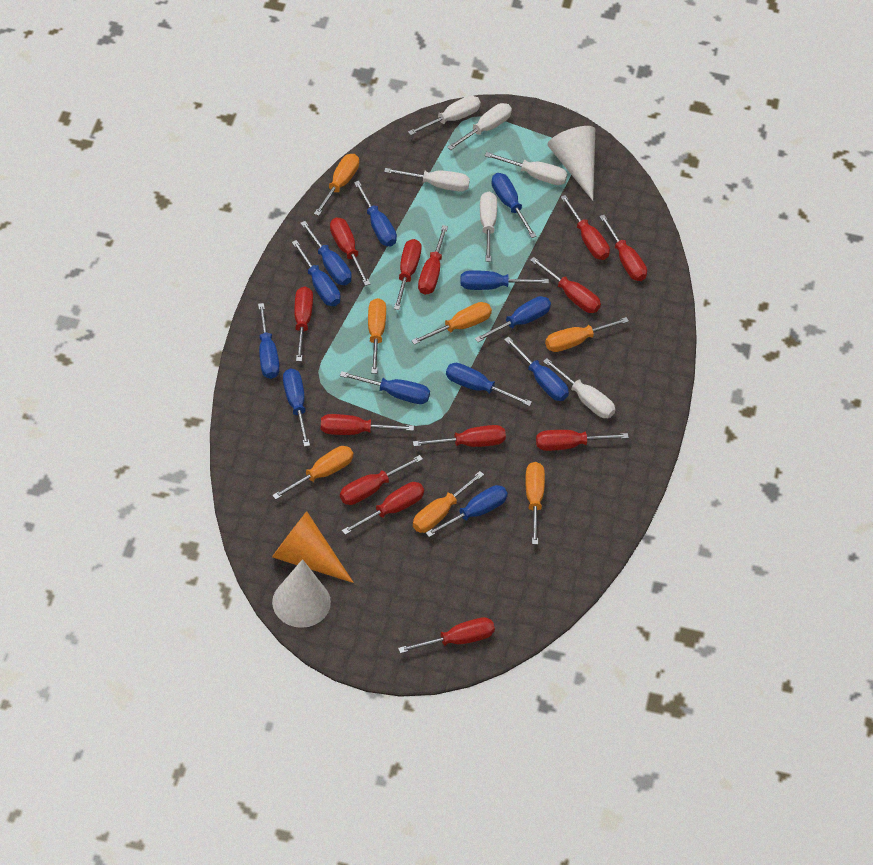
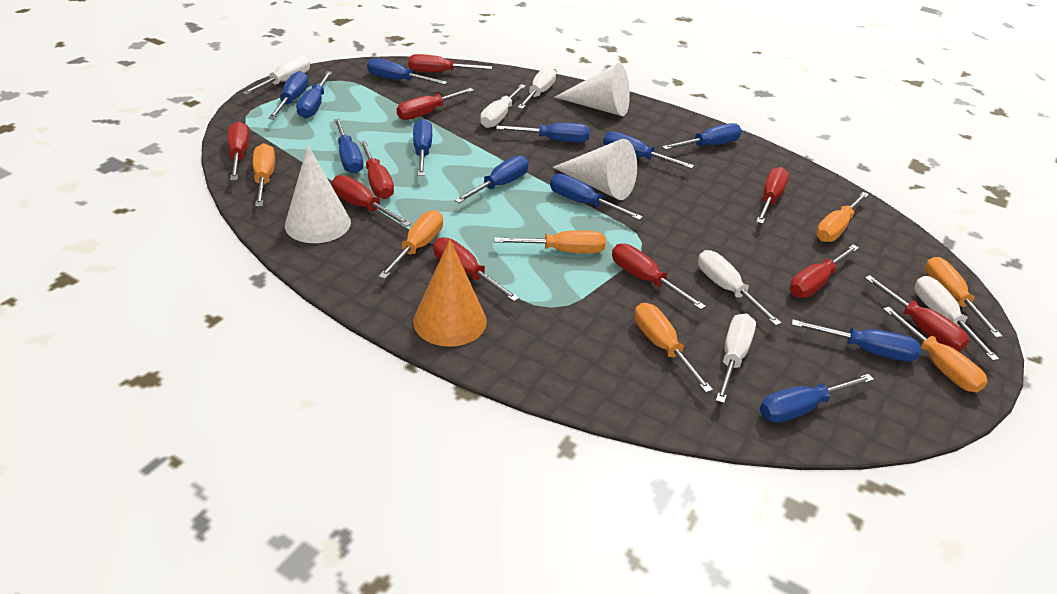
red screwdriver: 13 -> 10
white cone: 2 -> 3

